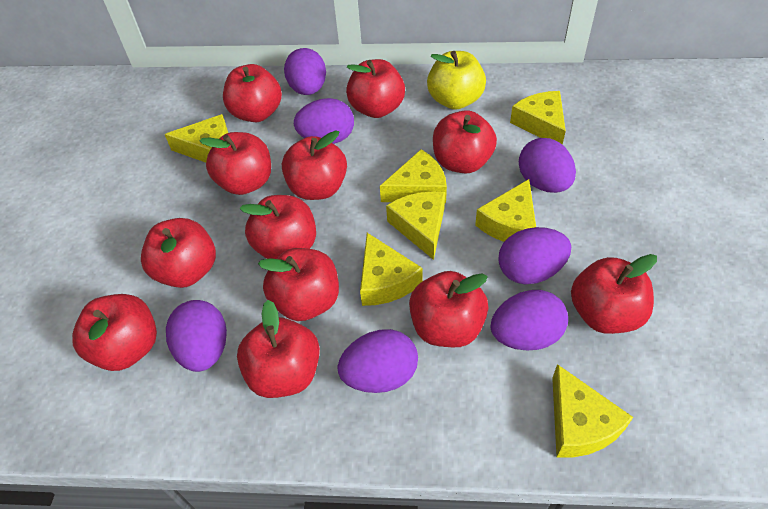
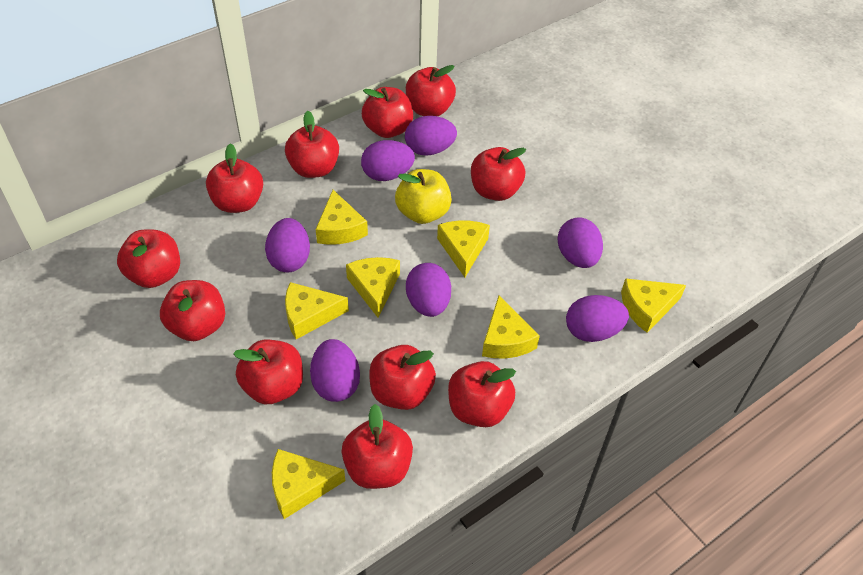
red apple: 12 -> 11

